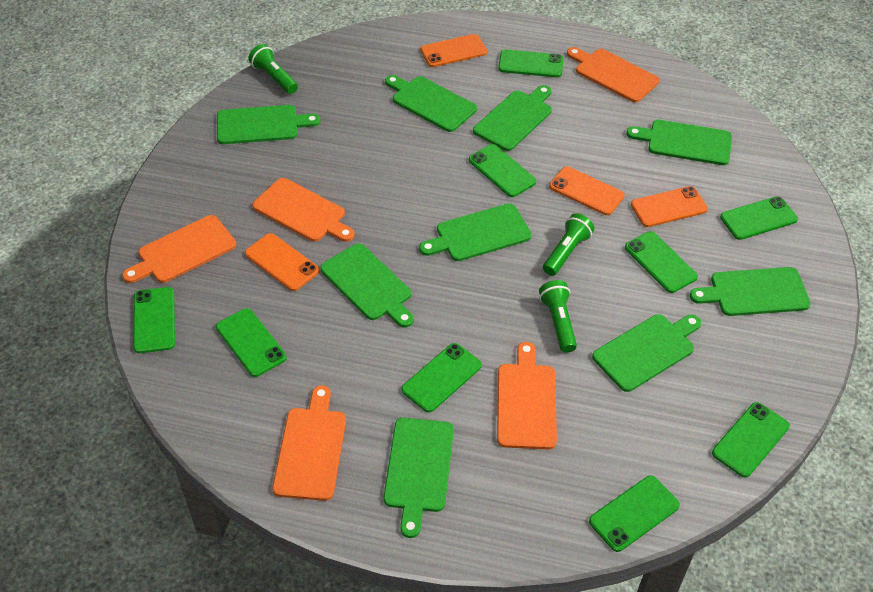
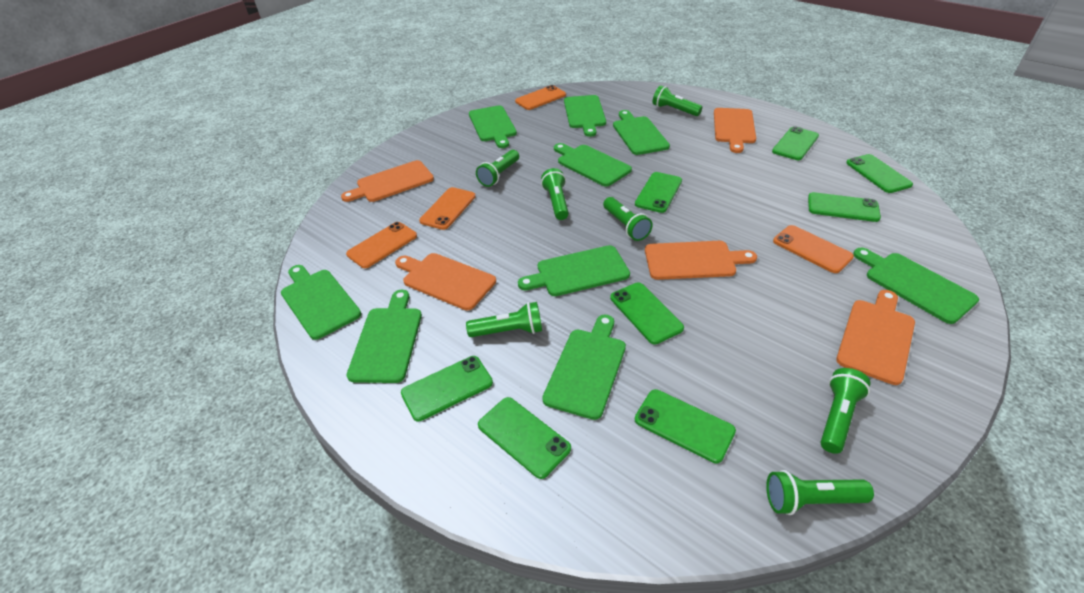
green flashlight: 3 -> 7
green phone: 9 -> 8

